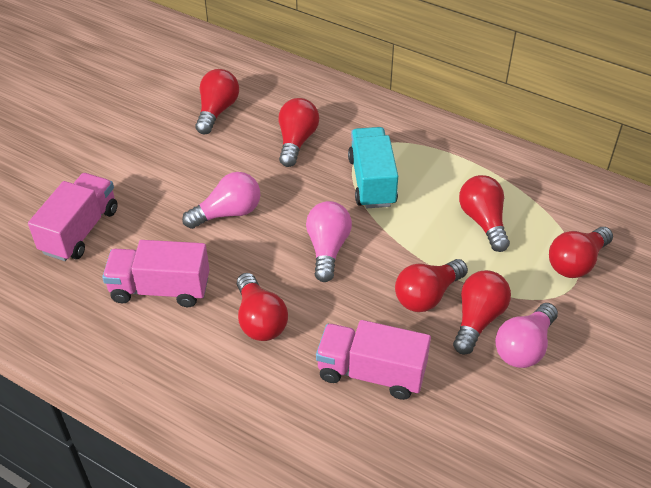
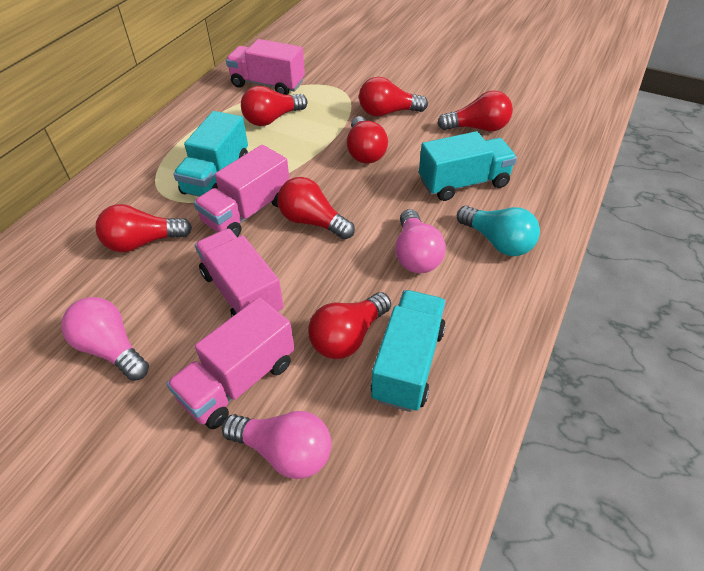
pink truck: 3 -> 4
turquoise light bulb: 0 -> 1
turquoise truck: 1 -> 3

